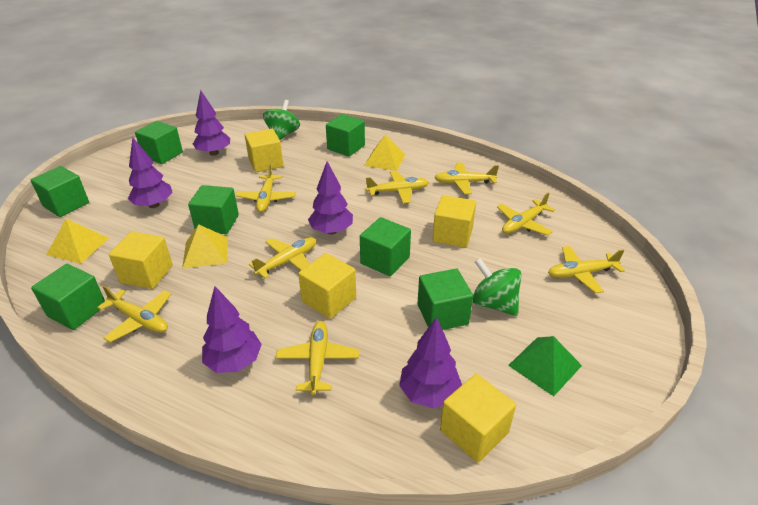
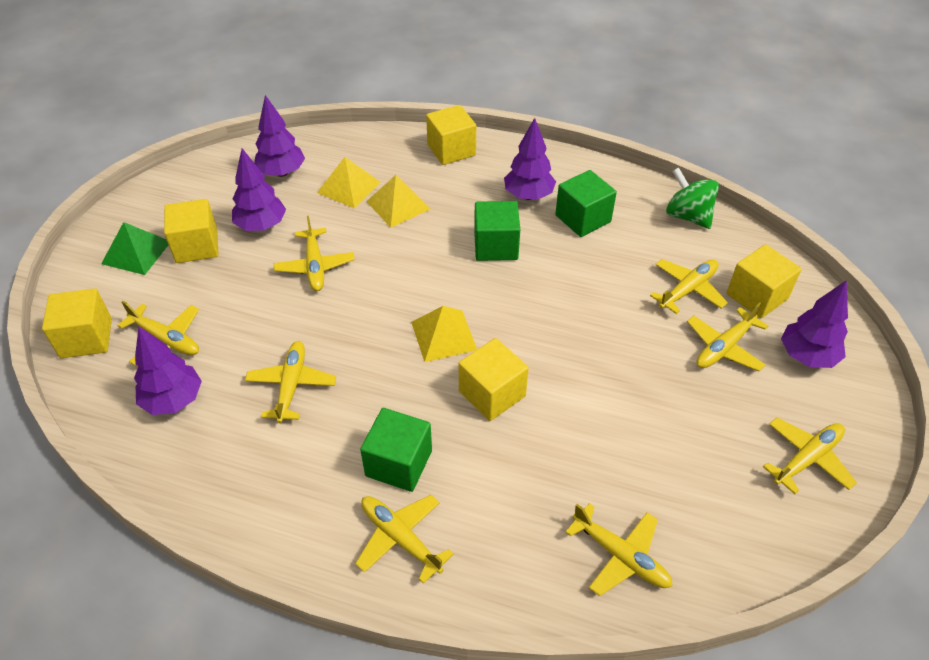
green cube: 7 -> 3
green spinning top: 2 -> 1

